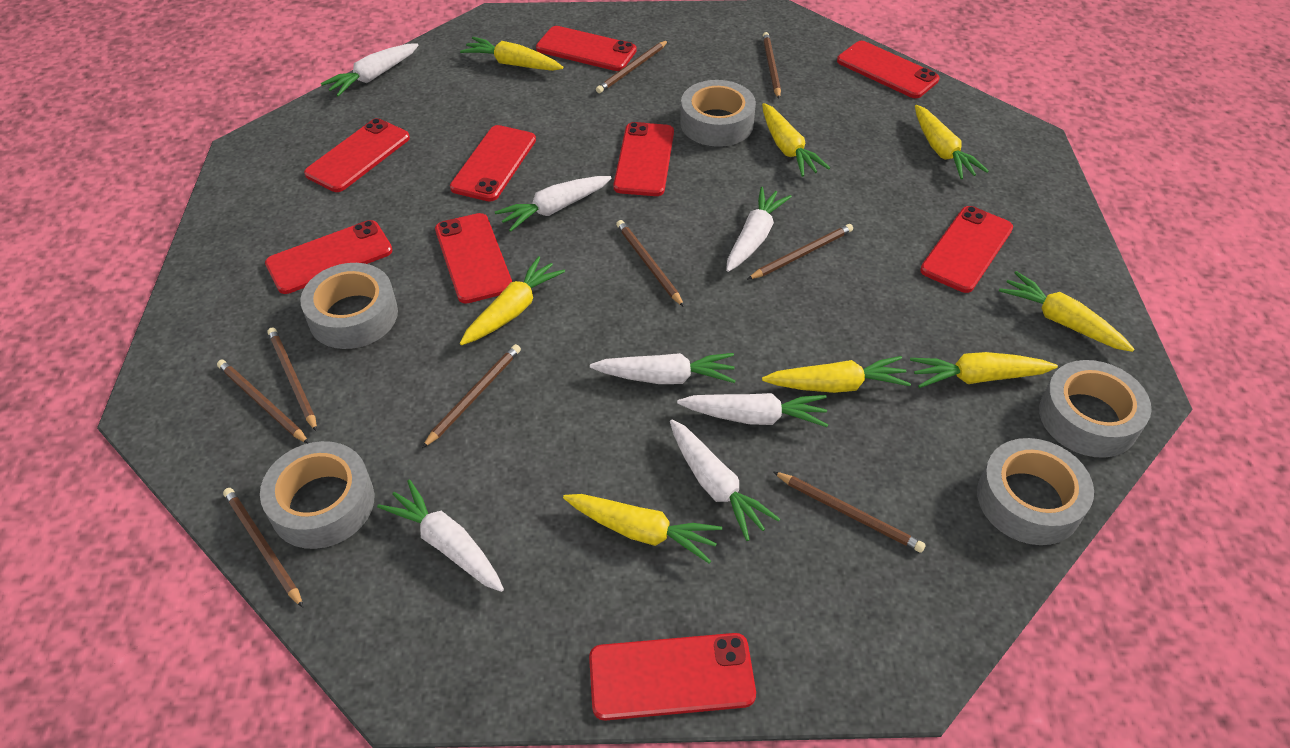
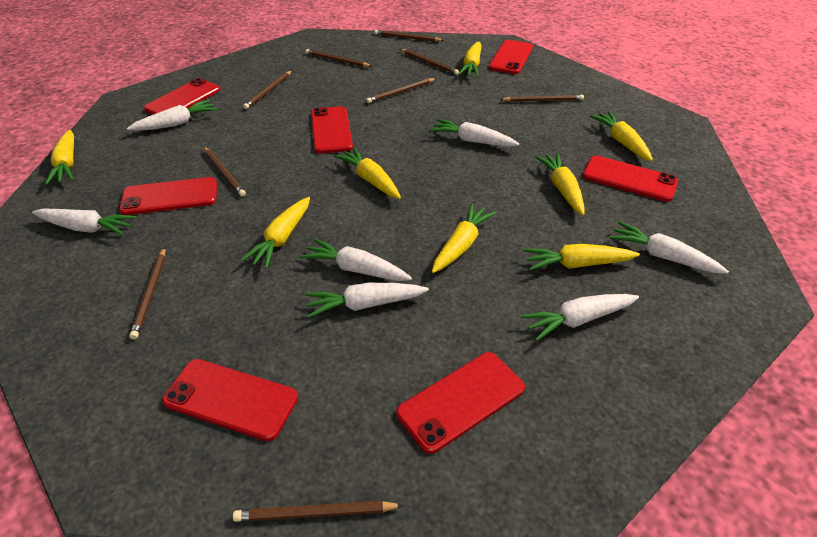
grey tape: 5 -> 0
red phone: 9 -> 7

